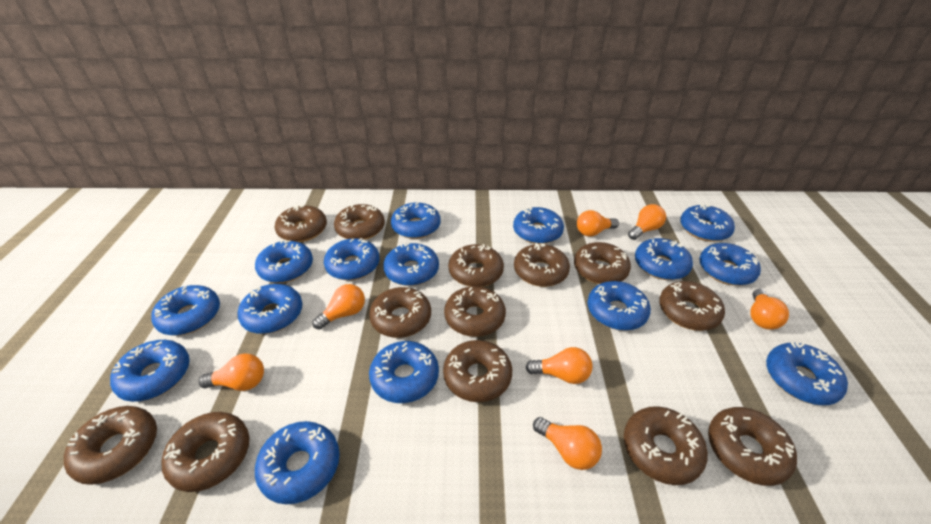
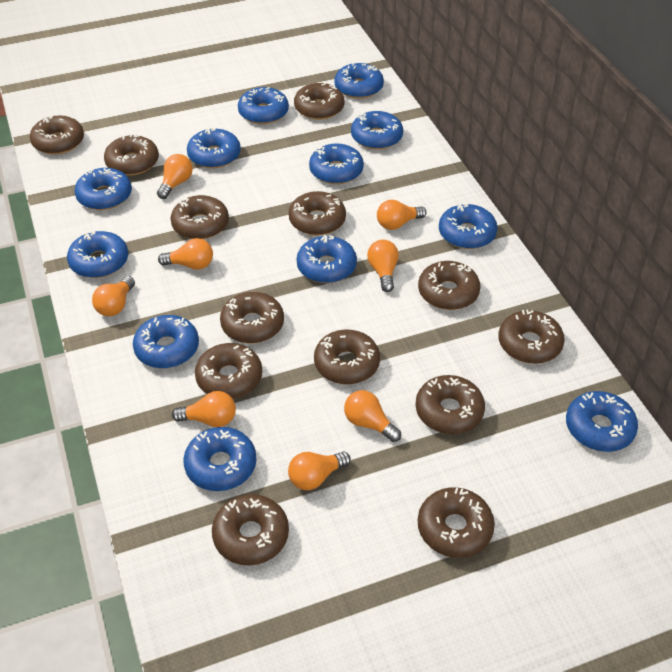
blue donut: 15 -> 12
orange light bulb: 7 -> 8

